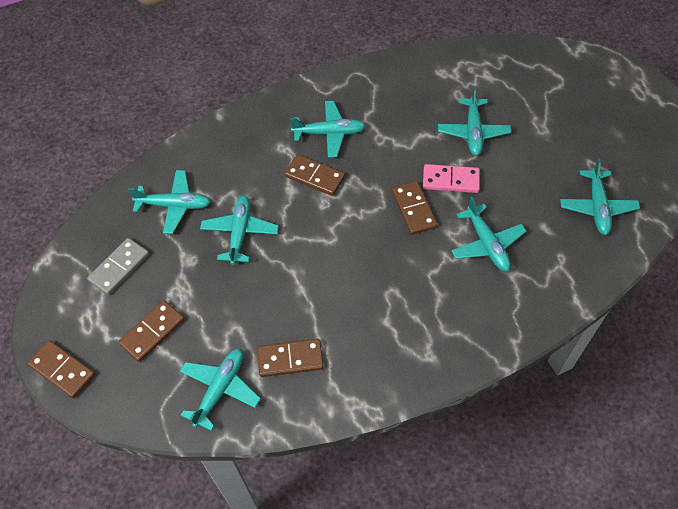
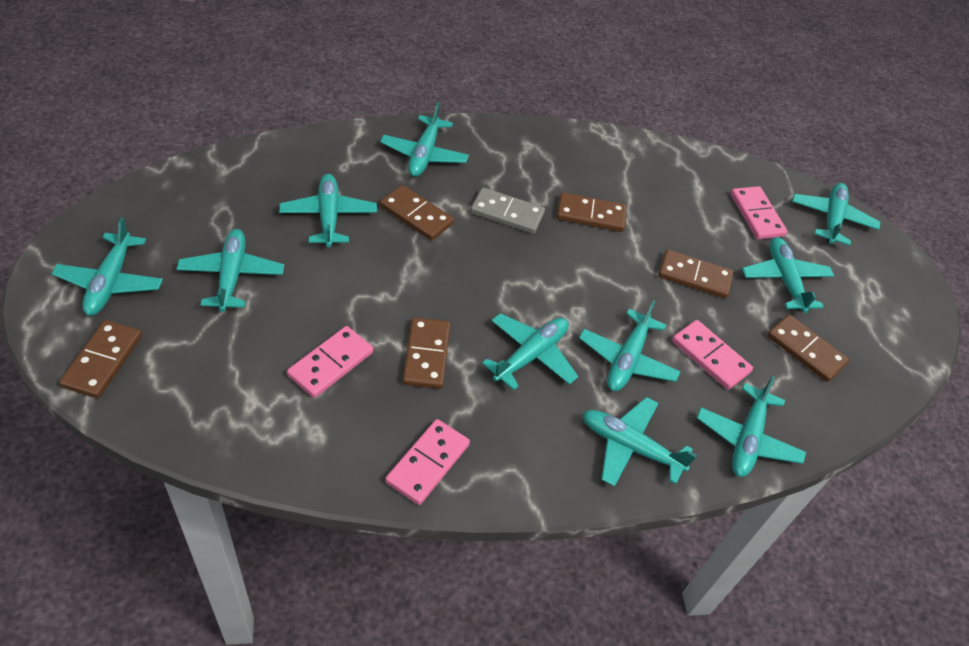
brown domino: 5 -> 6
pink domino: 1 -> 4
turquoise plane: 7 -> 10

